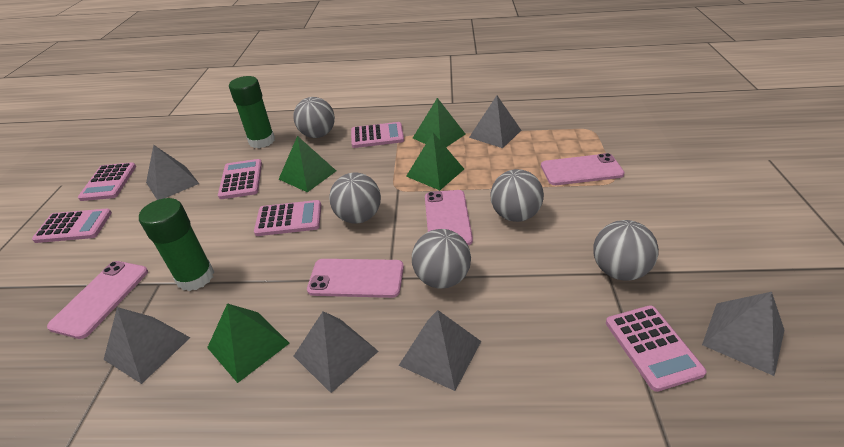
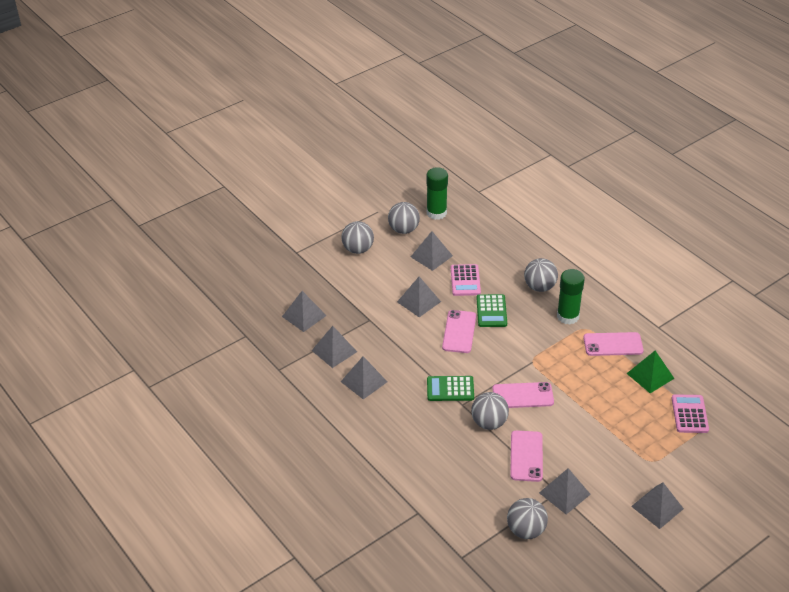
green calculator: 0 -> 2
green pyramid: 4 -> 1
grey pyramid: 6 -> 7
pink calculator: 6 -> 2

